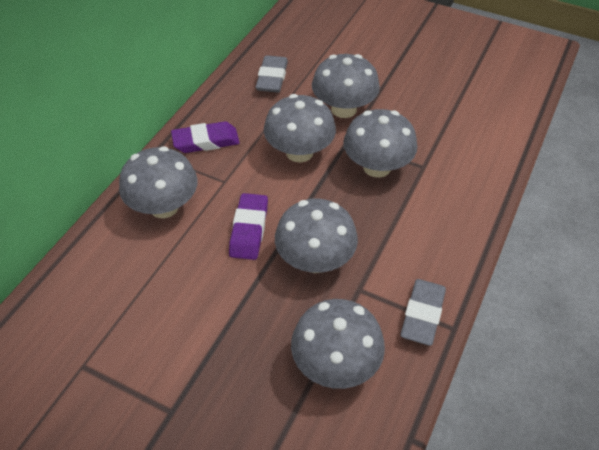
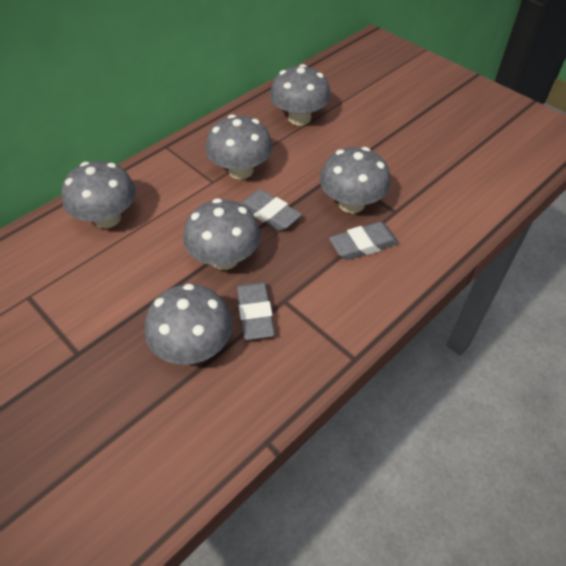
grey eraser: 2 -> 3
purple eraser: 2 -> 0

